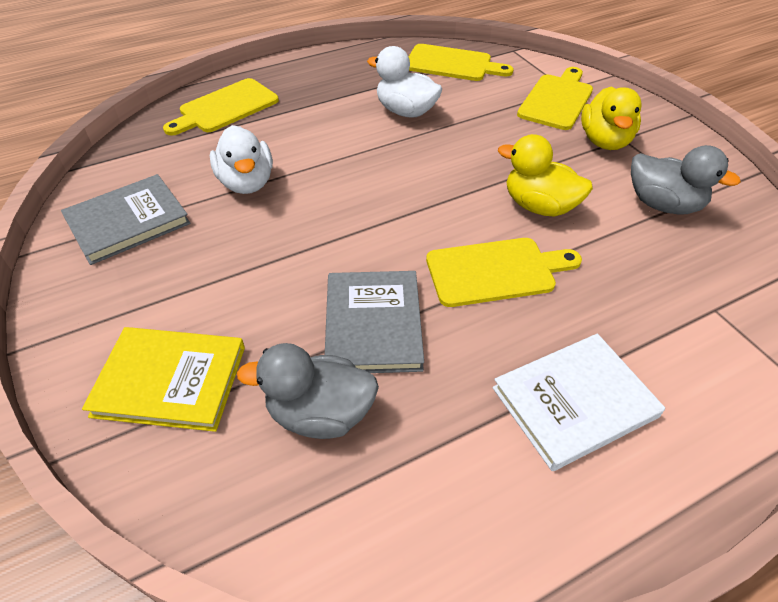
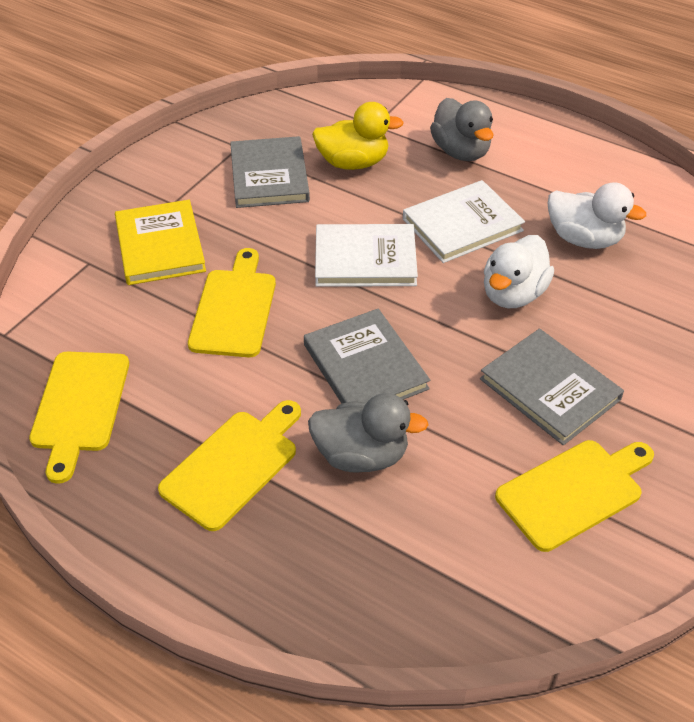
grey book: 2 -> 3
white book: 1 -> 2
yellow duck: 2 -> 1

